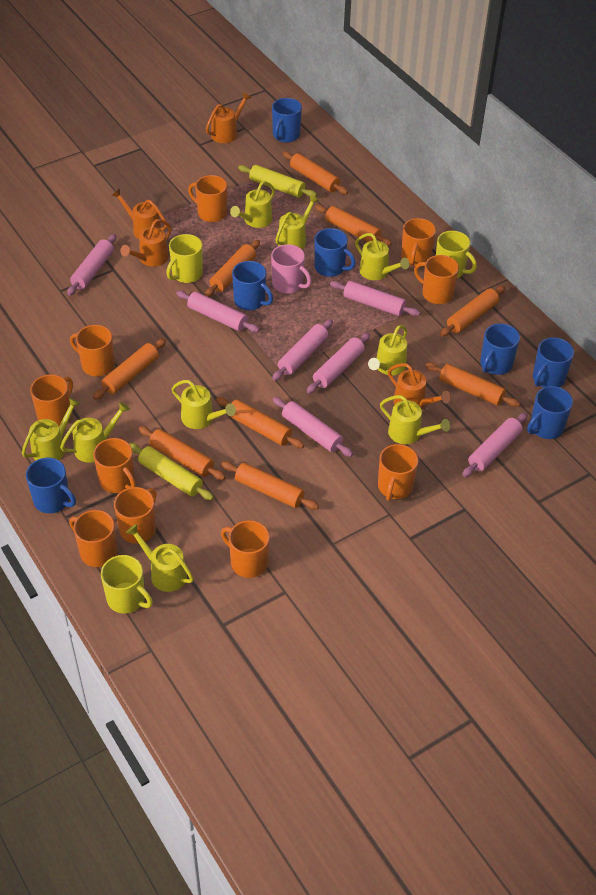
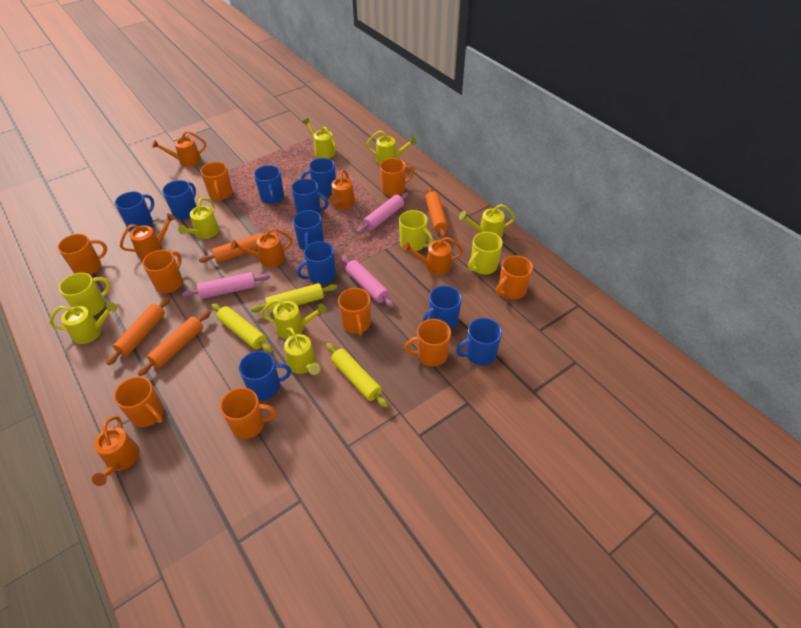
blue mug: 7 -> 10
orange mug: 10 -> 9
orange rolling pin: 9 -> 4
orange watering can: 4 -> 6
pink mug: 1 -> 0
pink rolling pin: 7 -> 3
yellow rolling pin: 2 -> 3
yellow watering can: 9 -> 7

